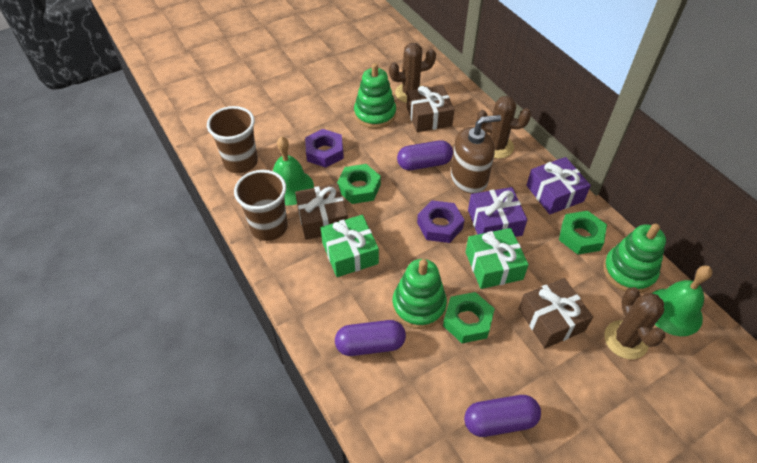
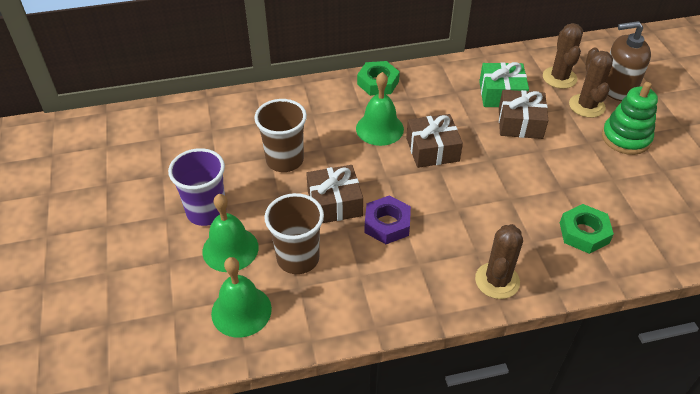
green bell: 2 -> 3
green gift: 2 -> 1
green nut: 3 -> 2
green stacking toy: 3 -> 1
purple capsule: 3 -> 0
purple cup: 0 -> 1
purple gift: 2 -> 0
purple nut: 2 -> 1

